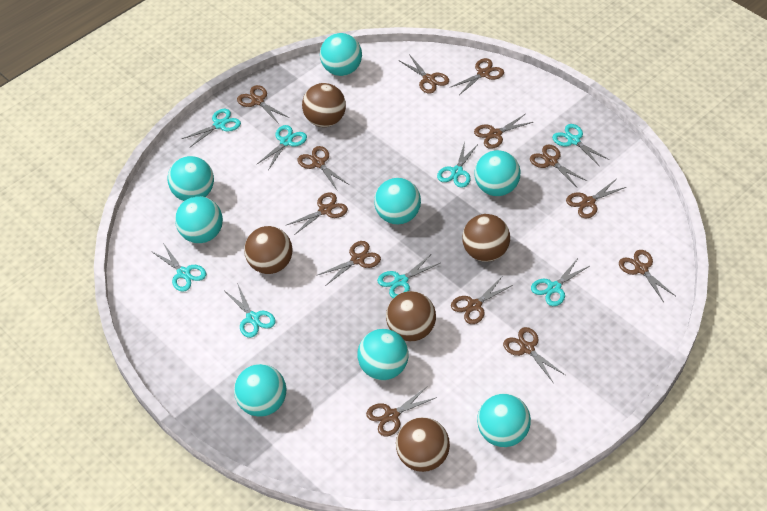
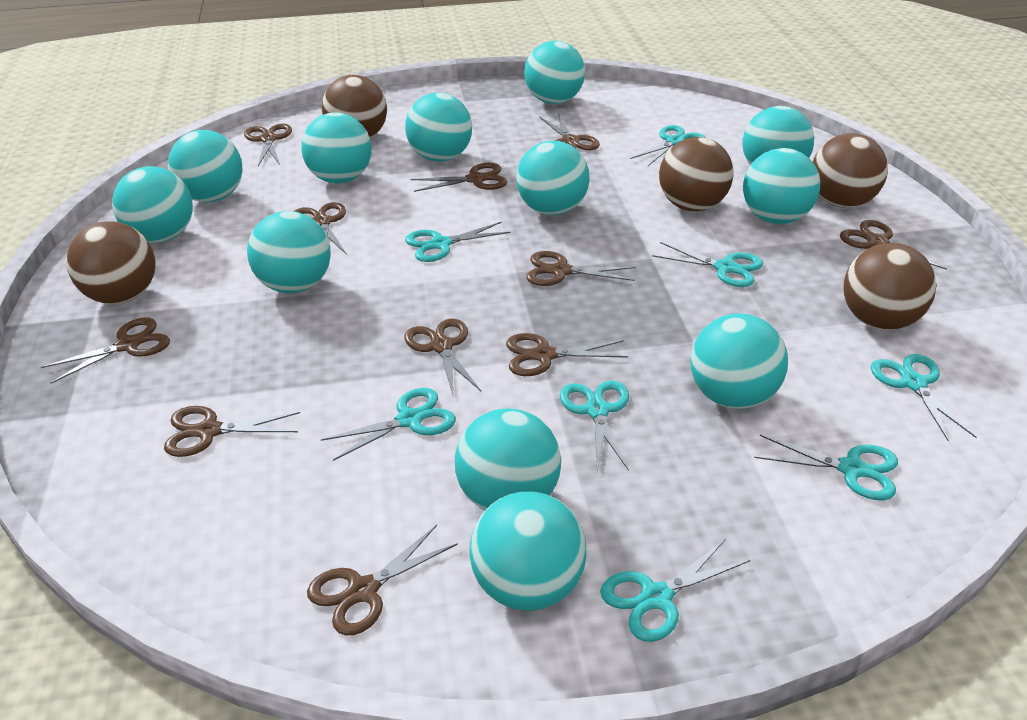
brown scissors: 13 -> 11
turquoise ball: 8 -> 12

